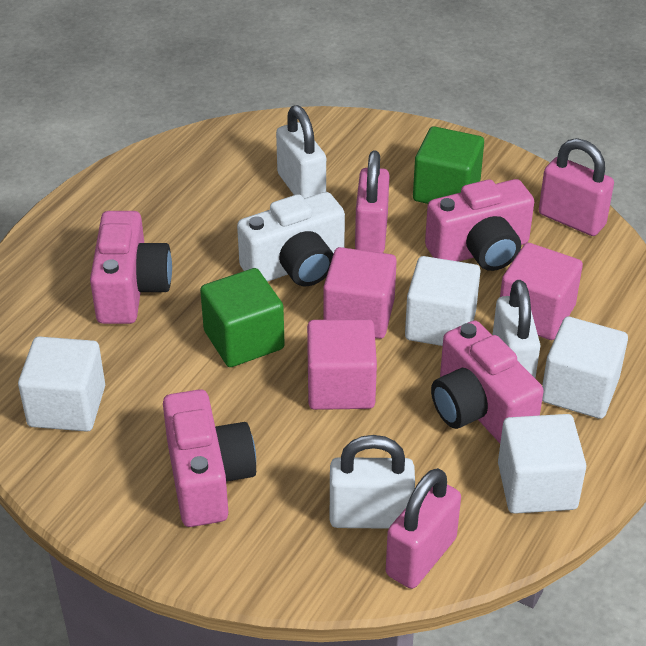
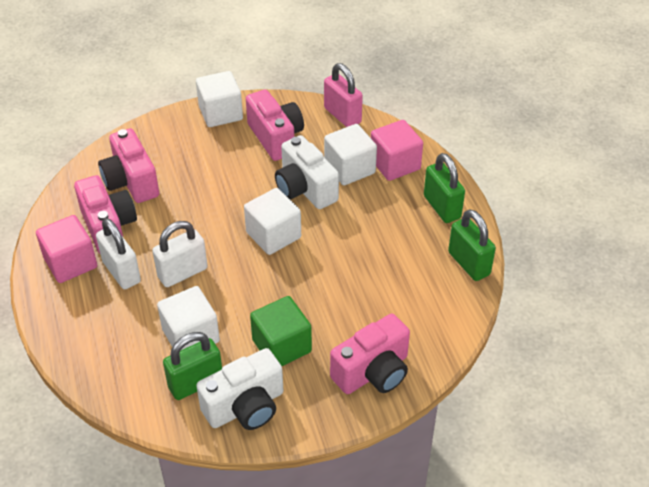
green cube: 2 -> 1
green padlock: 0 -> 3
pink cube: 3 -> 2
pink padlock: 3 -> 1
white camera: 1 -> 2
white padlock: 3 -> 2

